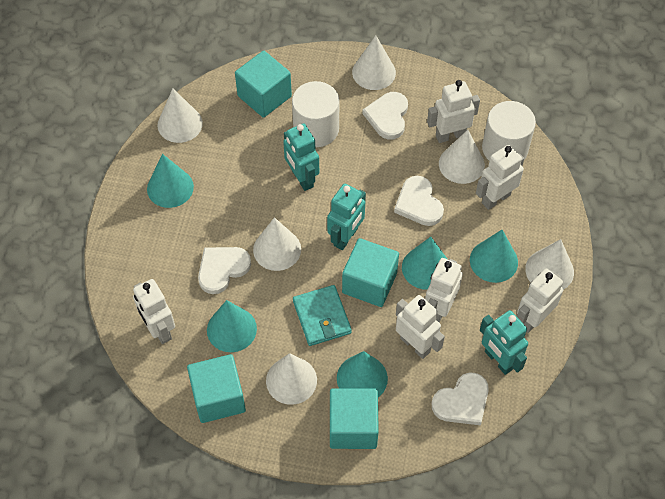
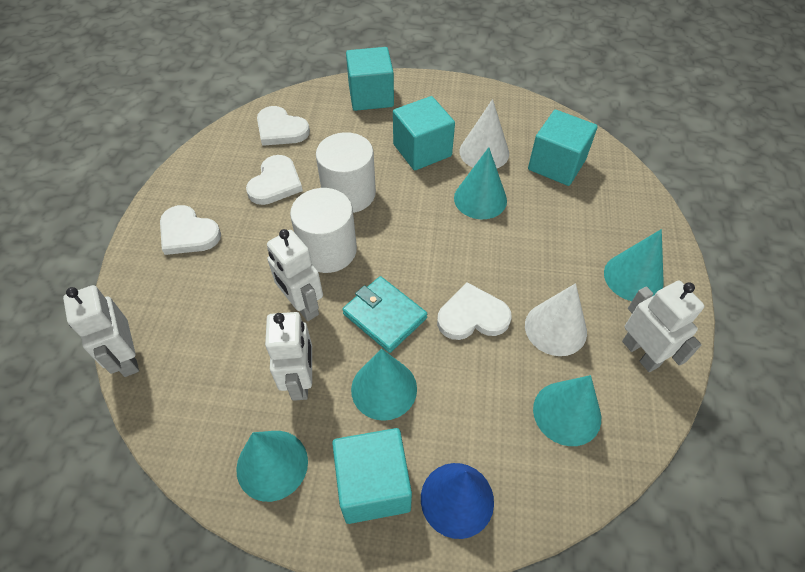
blue cone: 0 -> 1
turquoise robot: 3 -> 0
white cone: 6 -> 2
white robot: 6 -> 4

